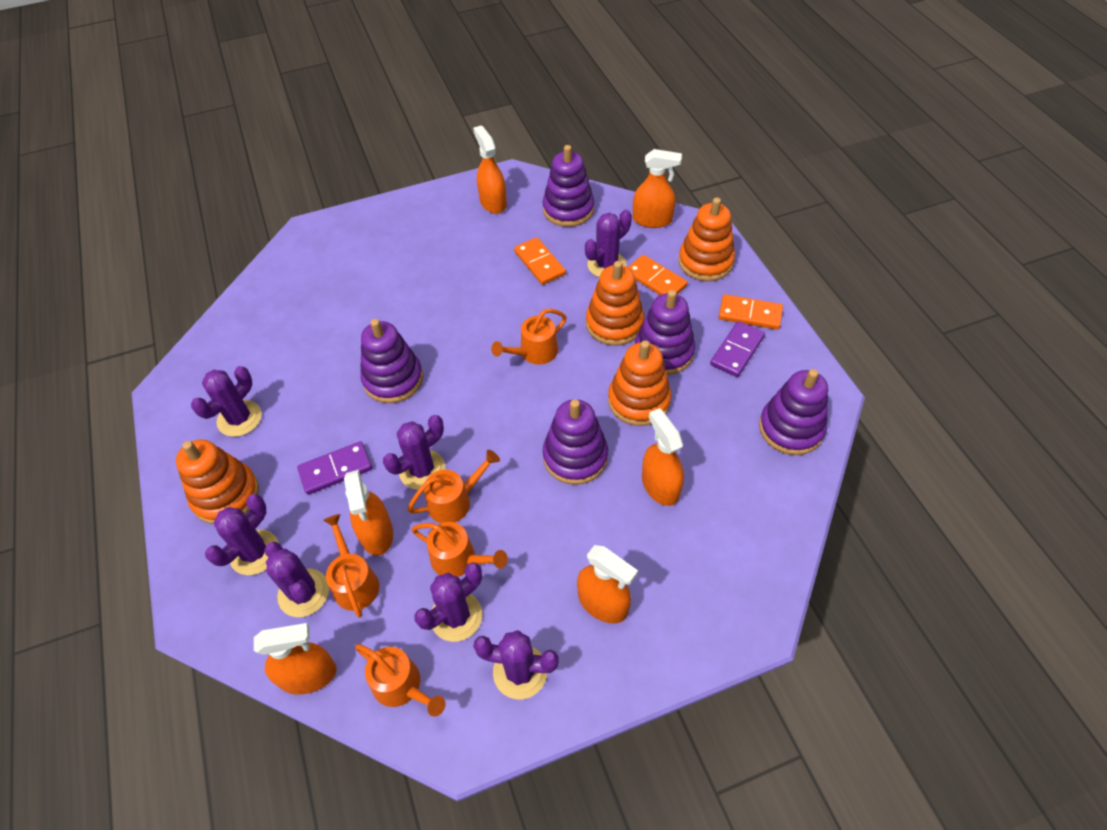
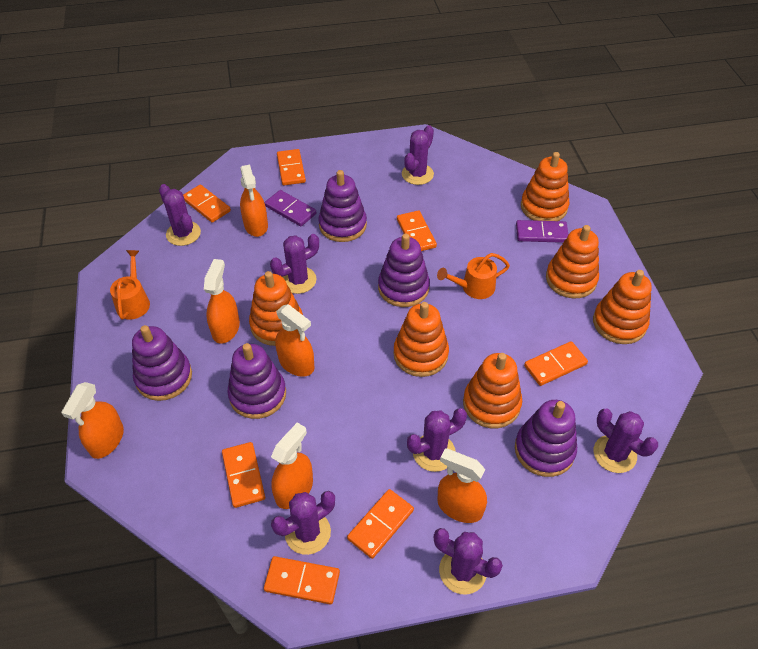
orange domino: 3 -> 7
orange stacking toy: 4 -> 6
orange watering can: 5 -> 2

